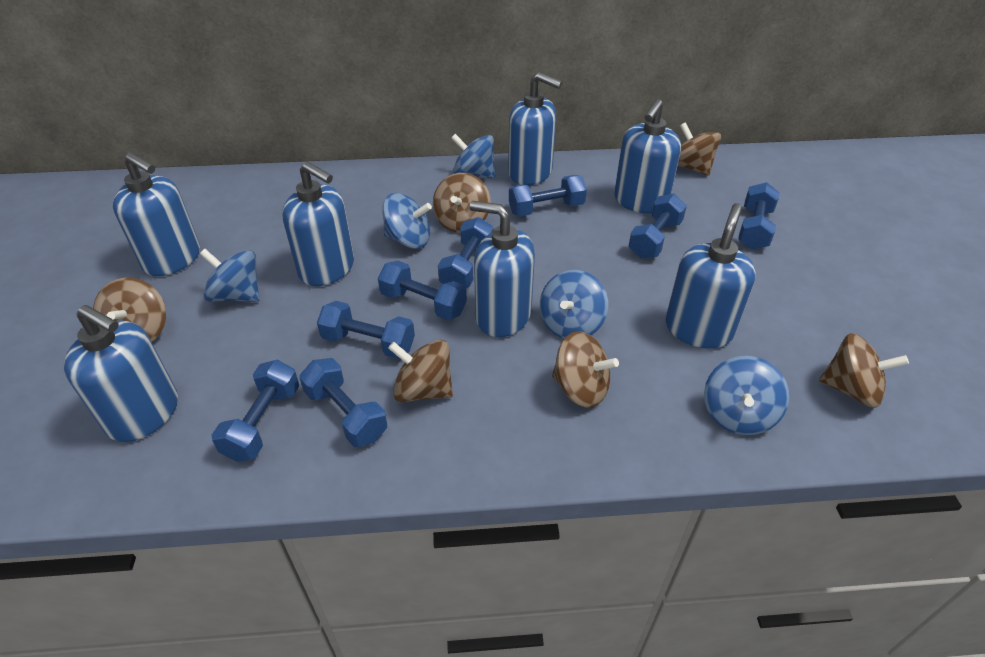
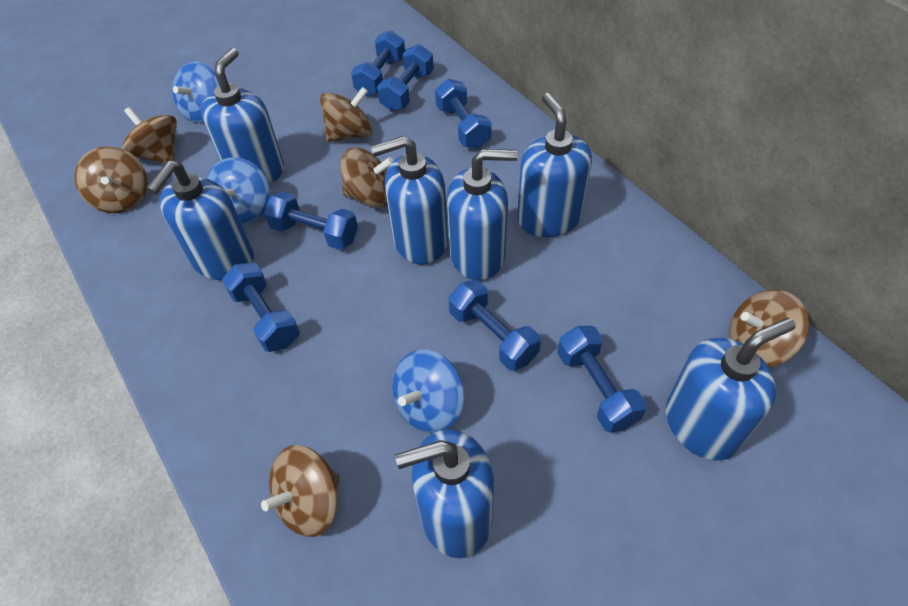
blue dumbbell: 8 -> 7
blue spinning top: 5 -> 3

